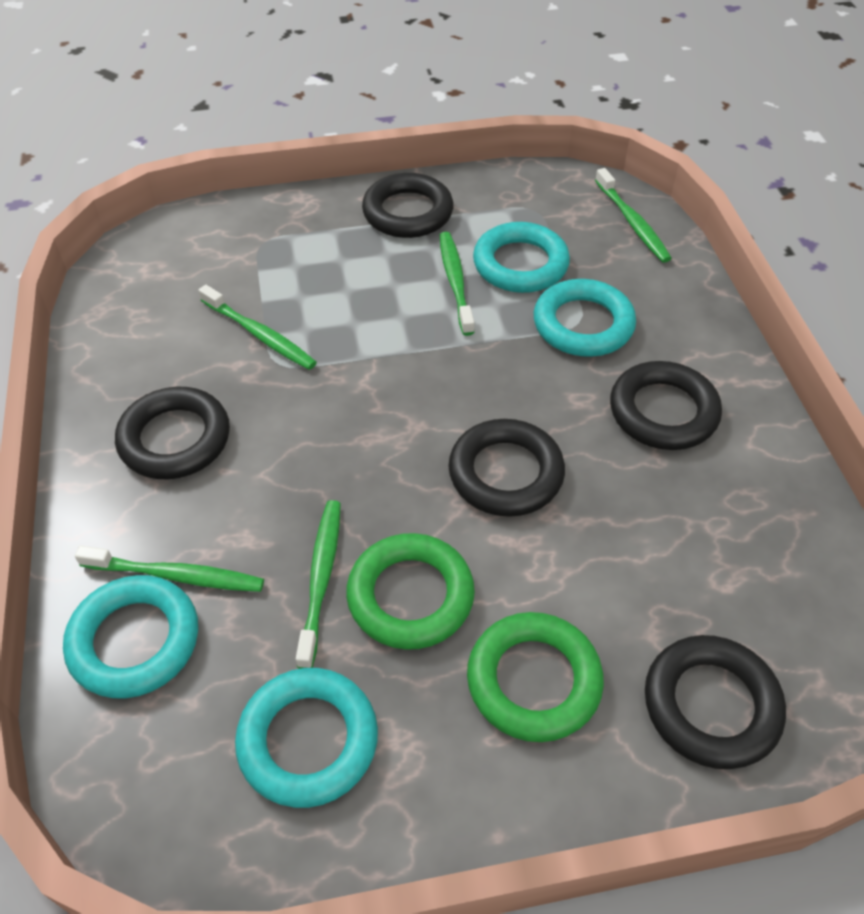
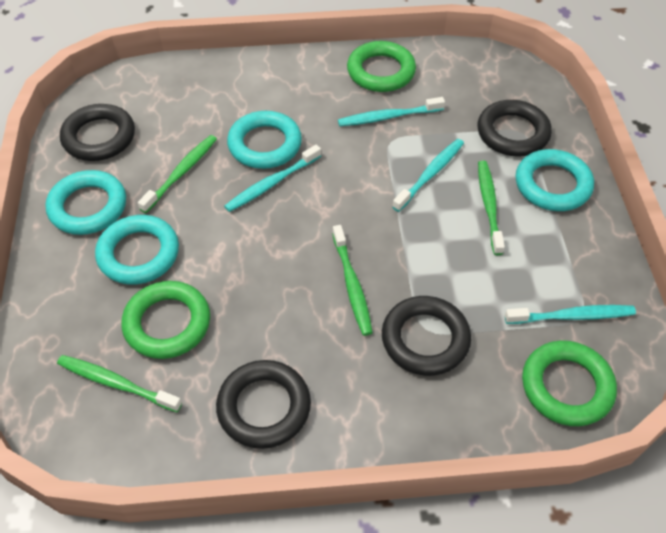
black ring: 5 -> 4
green ring: 2 -> 3
green toothbrush: 5 -> 4
turquoise toothbrush: 0 -> 4

